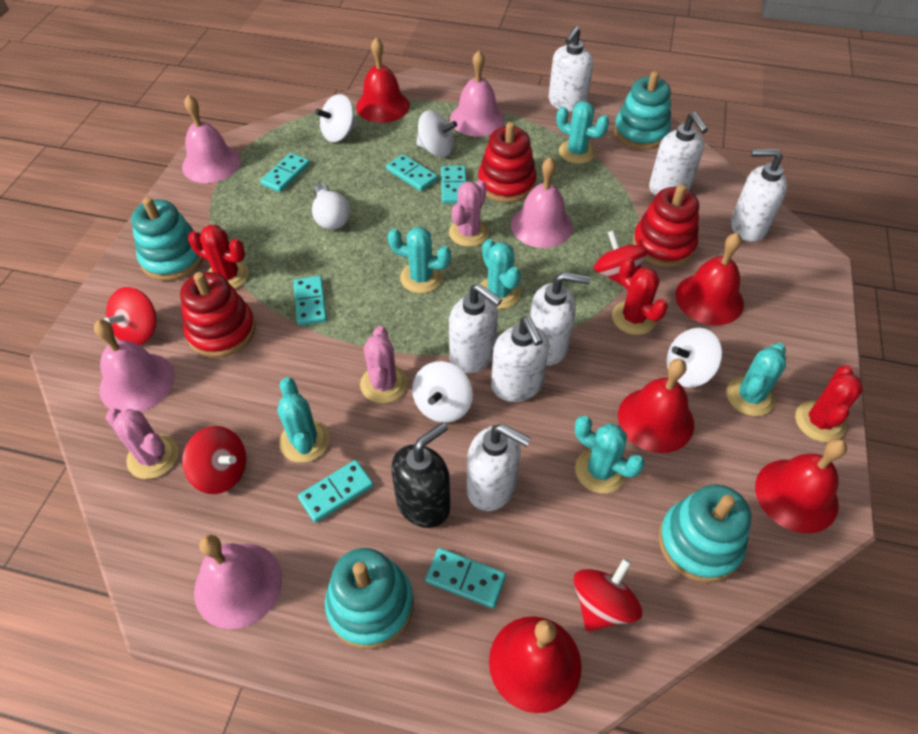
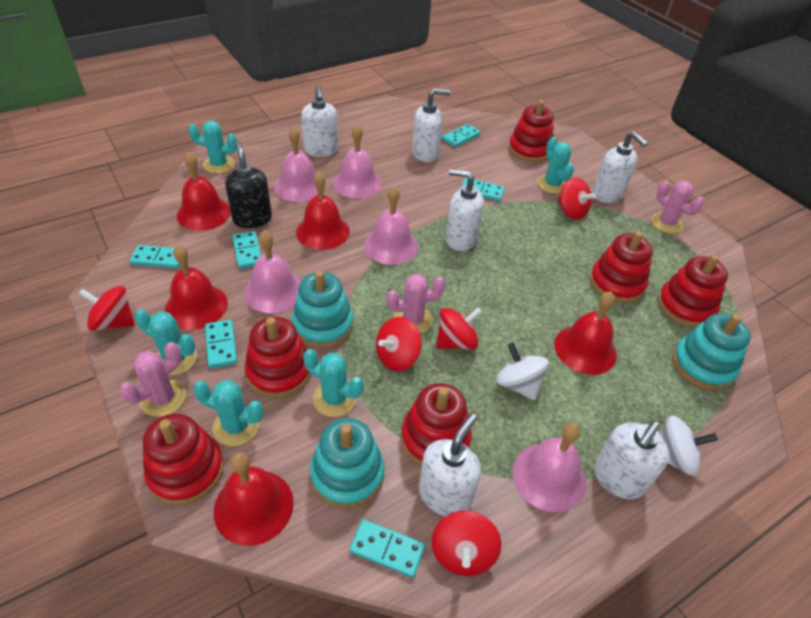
red cactus: 3 -> 0
red spinning top: 4 -> 5
red stacking toy: 3 -> 6
turquoise cactus: 6 -> 5
turquoise stacking toy: 4 -> 3
white light bulb: 1 -> 0
white soap dispenser: 7 -> 6
white spinning top: 4 -> 2

